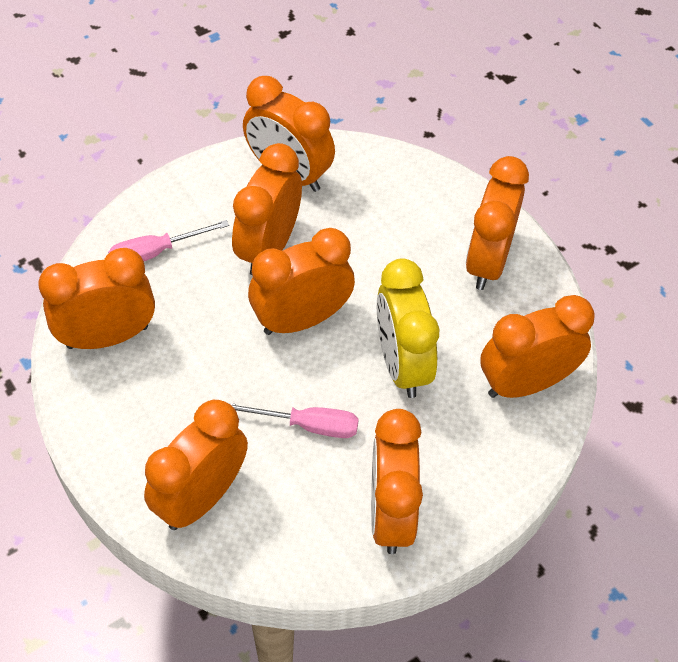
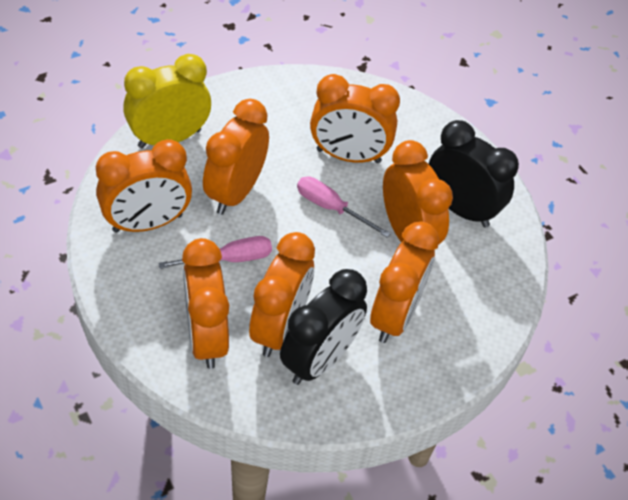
black clock: 0 -> 2
orange clock: 8 -> 7

